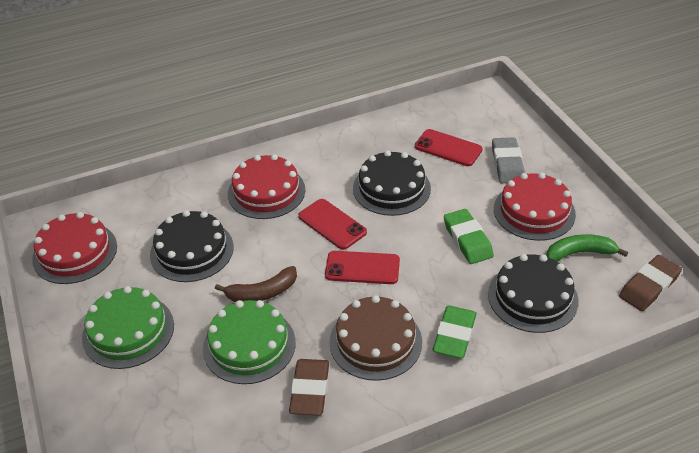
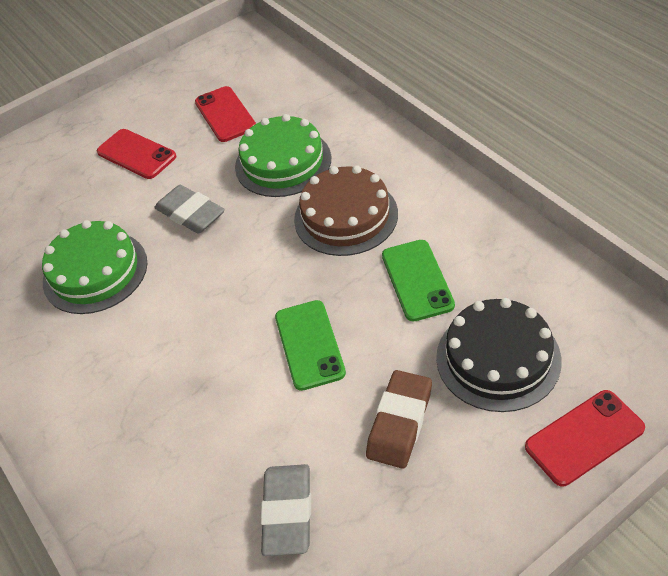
black cake: 3 -> 1
brown banana: 1 -> 0
brown eraser: 2 -> 1
green banana: 1 -> 0
green eraser: 2 -> 0
green phone: 0 -> 2
grey eraser: 1 -> 2
red cake: 3 -> 0

